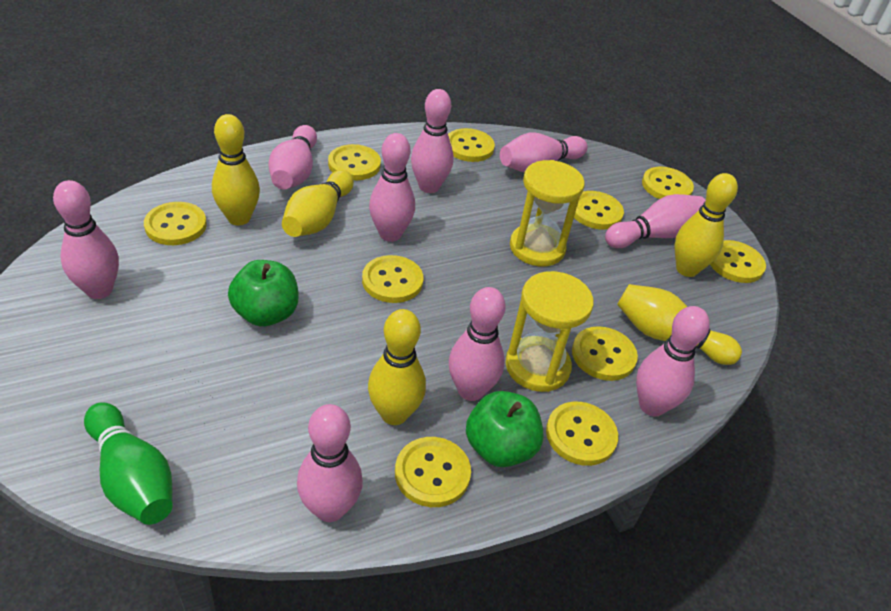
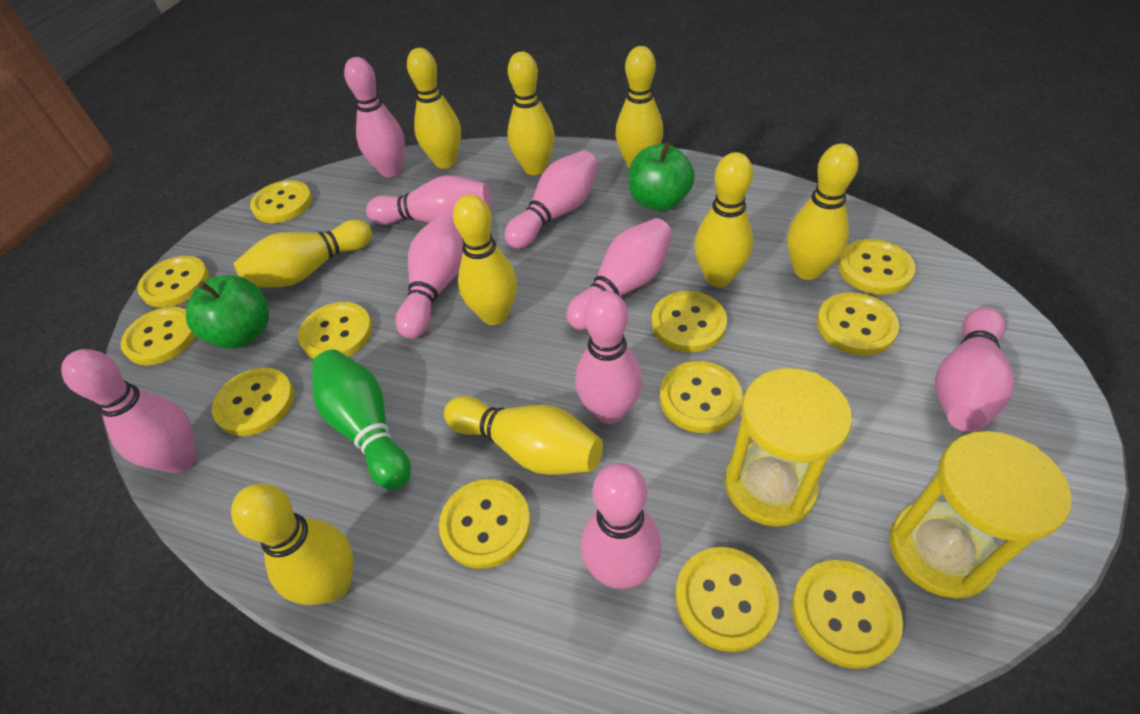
yellow bowling pin: 5 -> 9
yellow button: 10 -> 12

